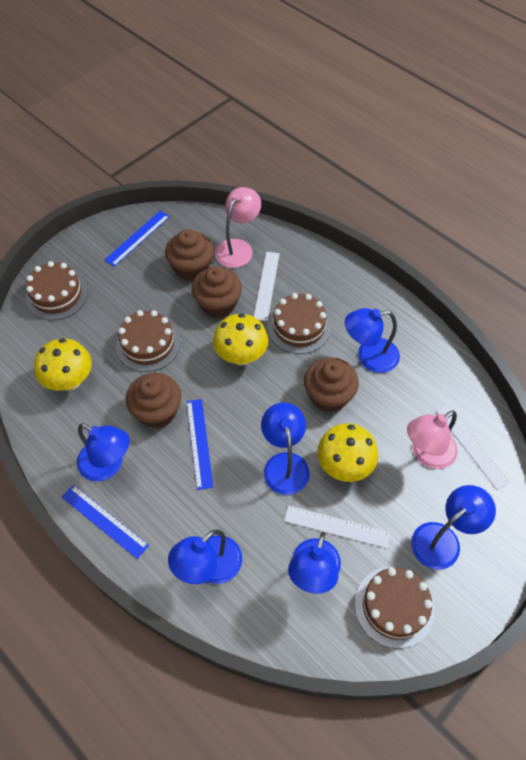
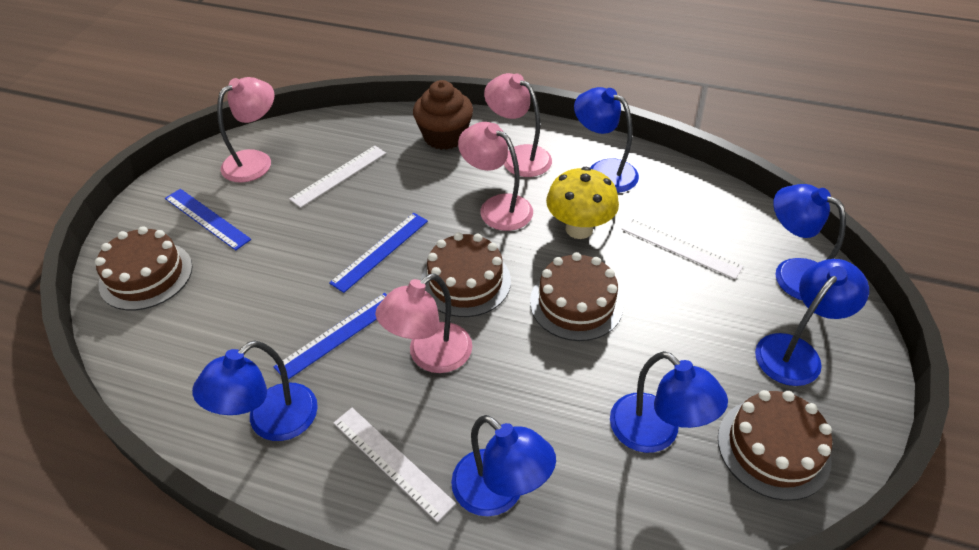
brown cupcake: 4 -> 1
pink lamp: 2 -> 4
yellow mushroom: 3 -> 1

